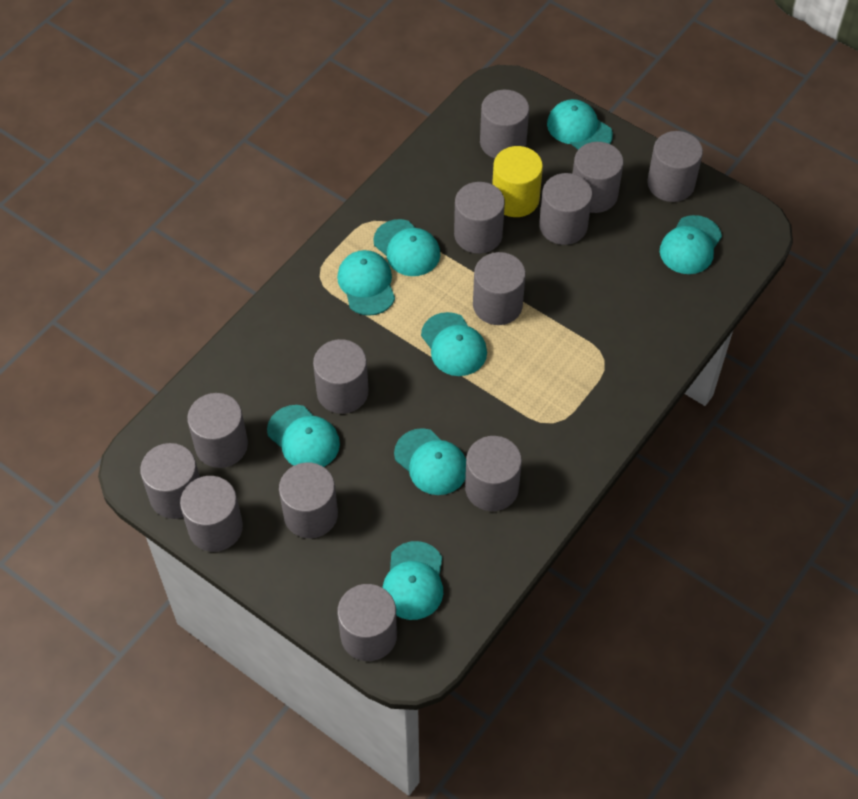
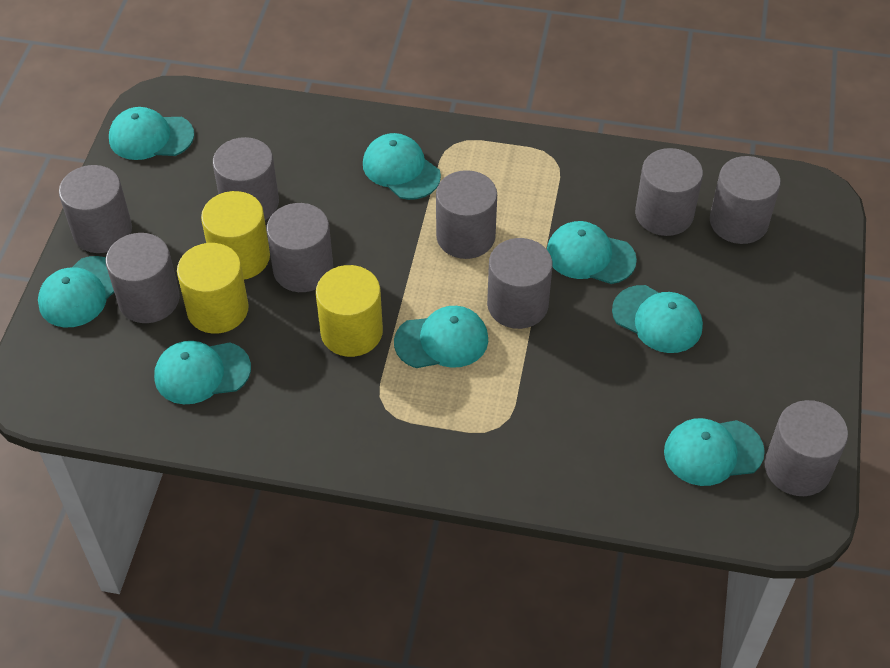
grey cylinder: 13 -> 9
yellow cylinder: 1 -> 3

